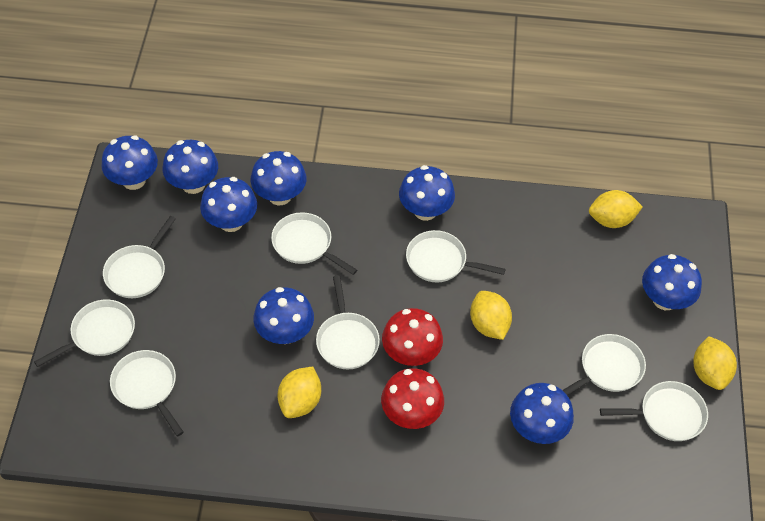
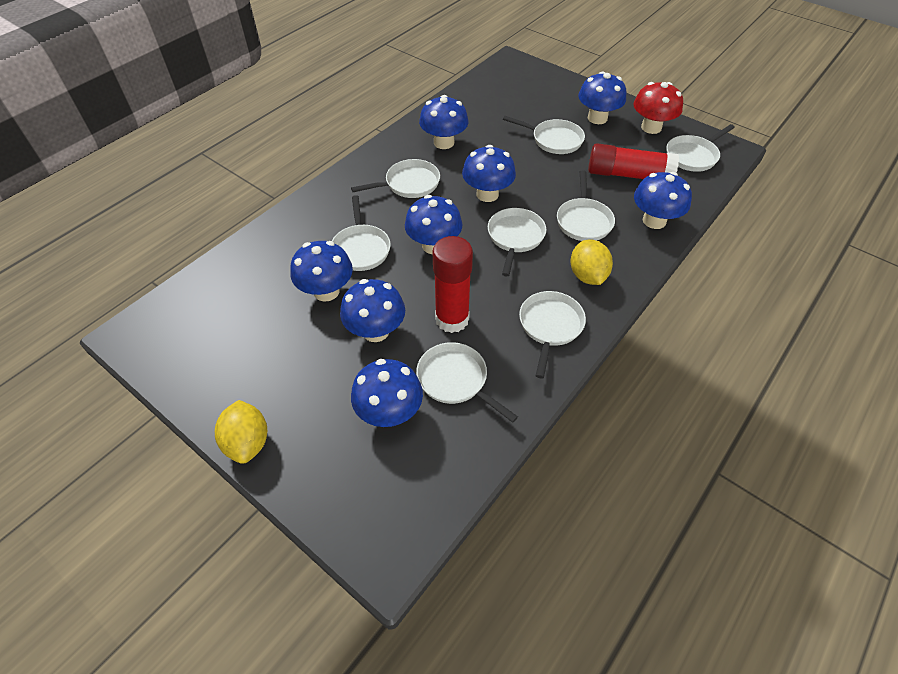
red glue stick: 0 -> 2
red mushroom: 2 -> 1
yellow lemon: 4 -> 2

